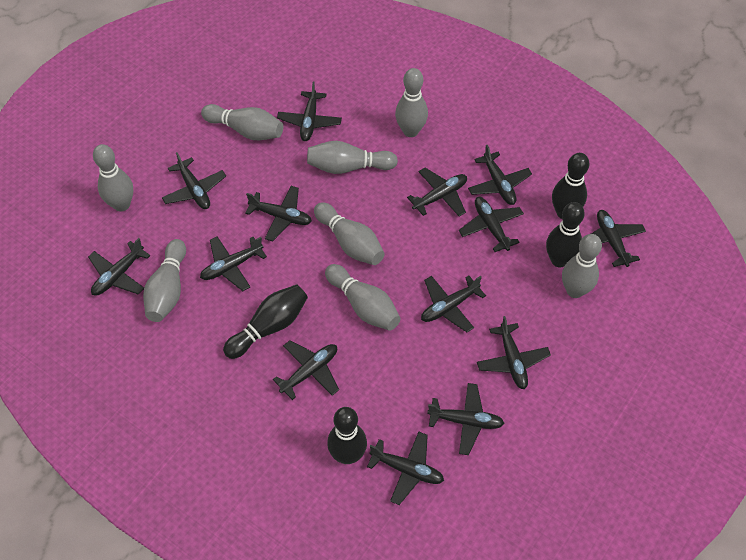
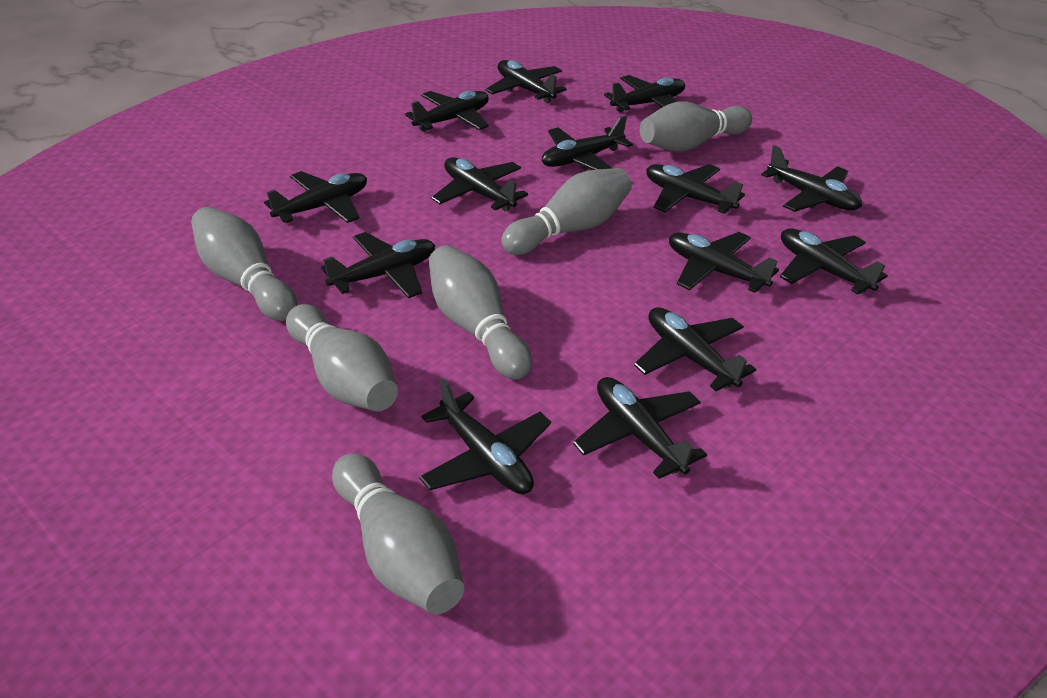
black bowling pin: 4 -> 0
grey bowling pin: 8 -> 6

